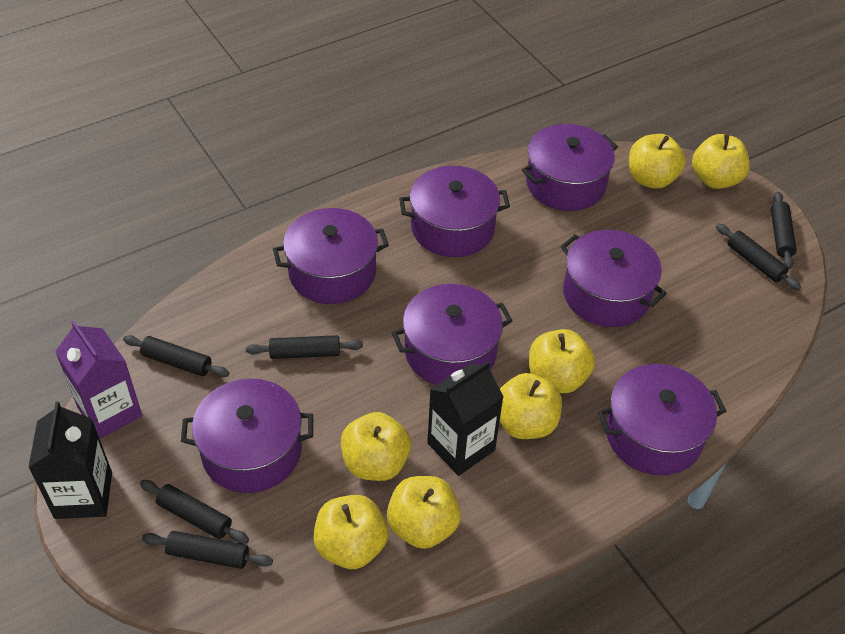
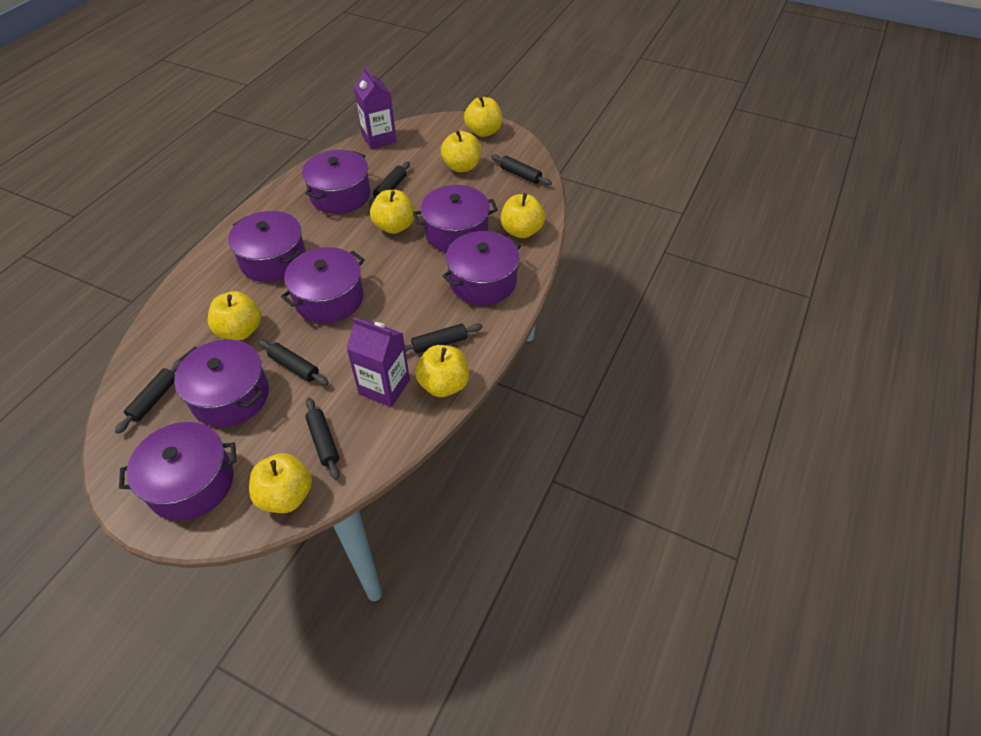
black carton: 2 -> 0
purple carton: 1 -> 2

